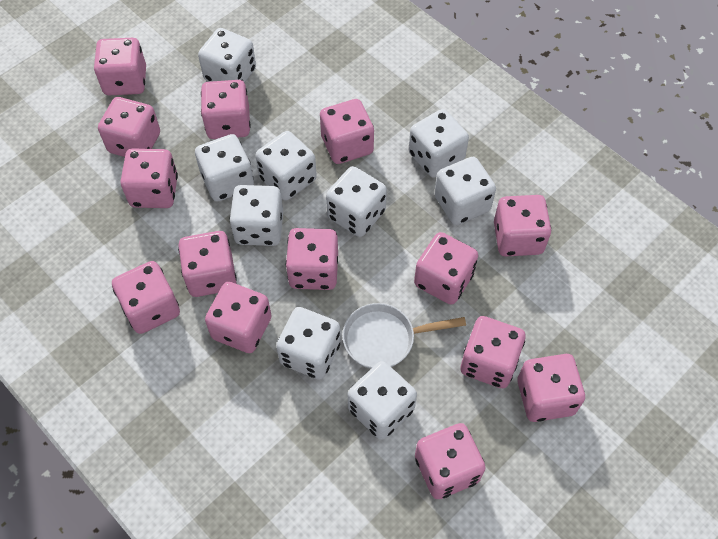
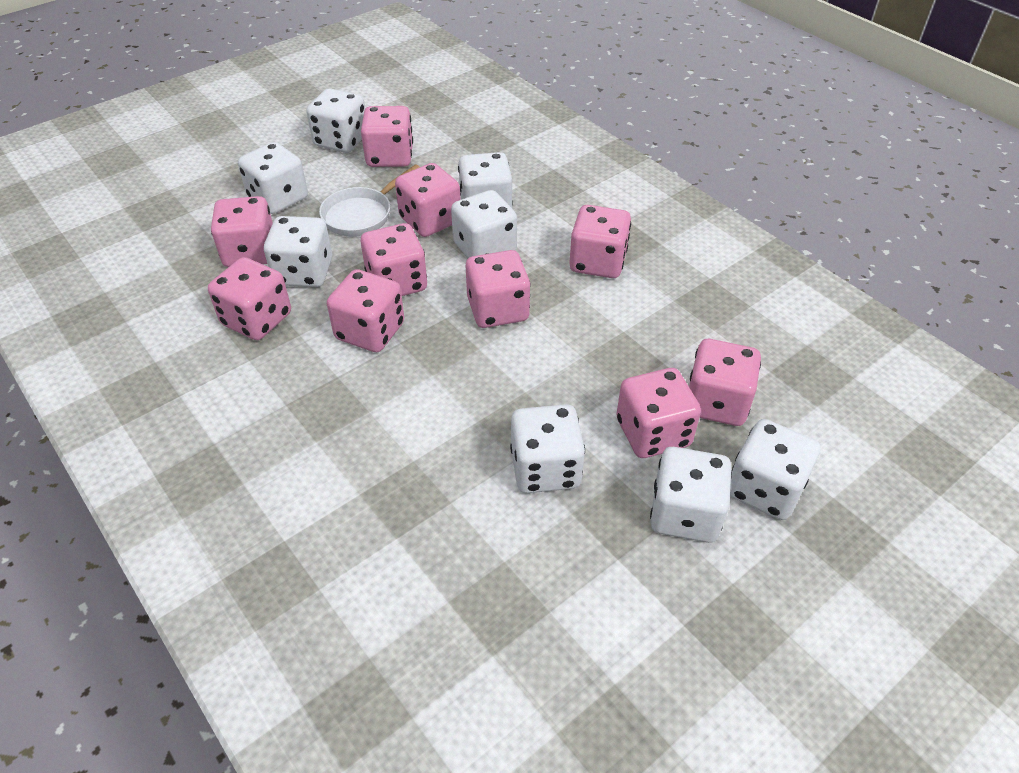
pink dice: 14 -> 10
white dice: 9 -> 8

